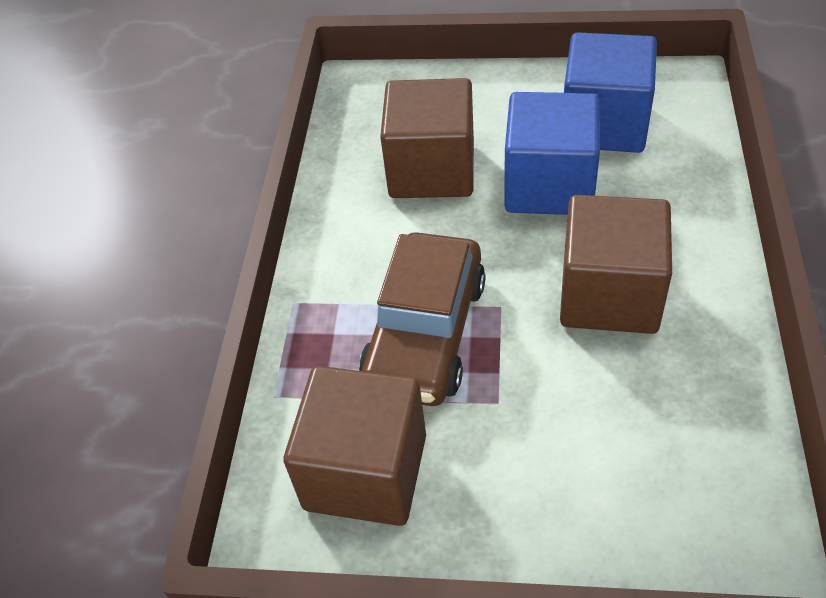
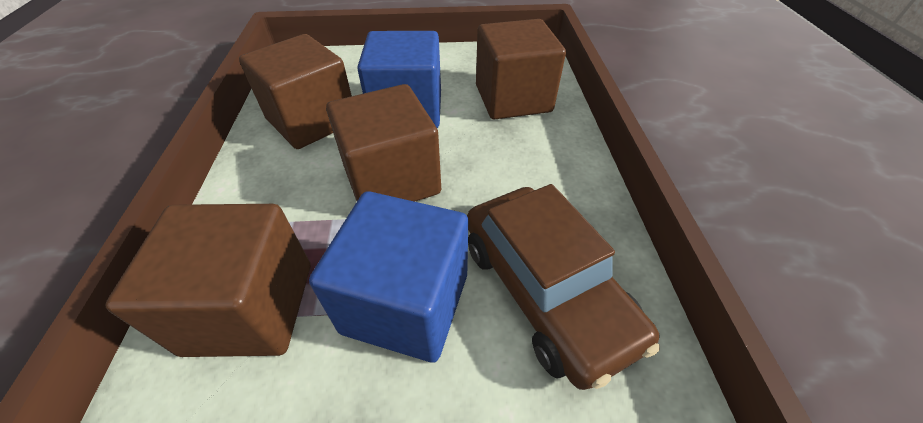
brown cube: 3 -> 4

